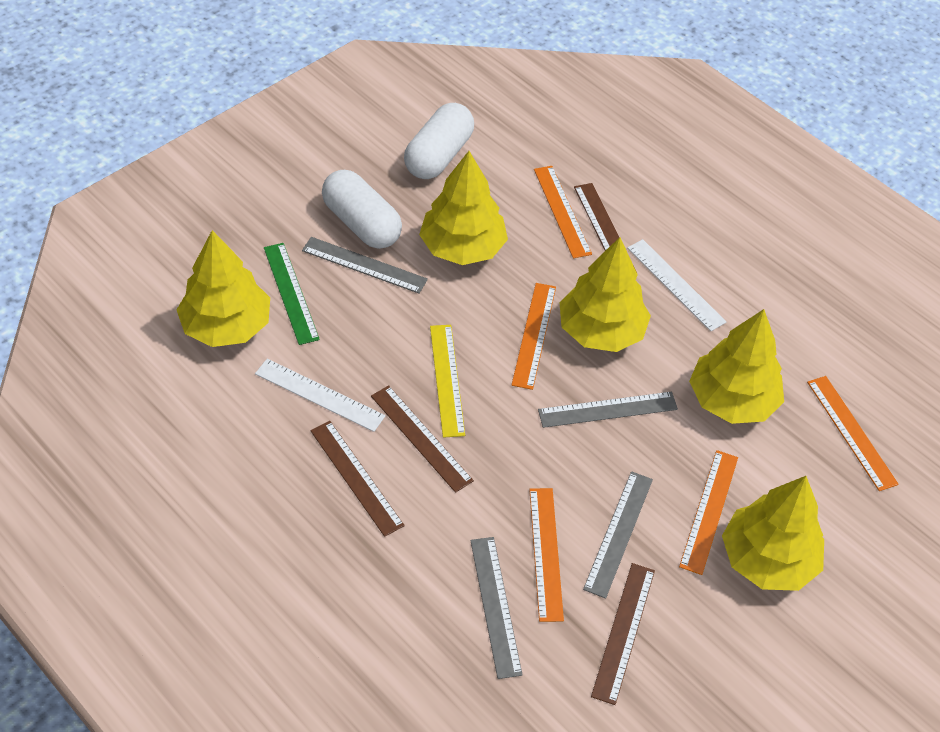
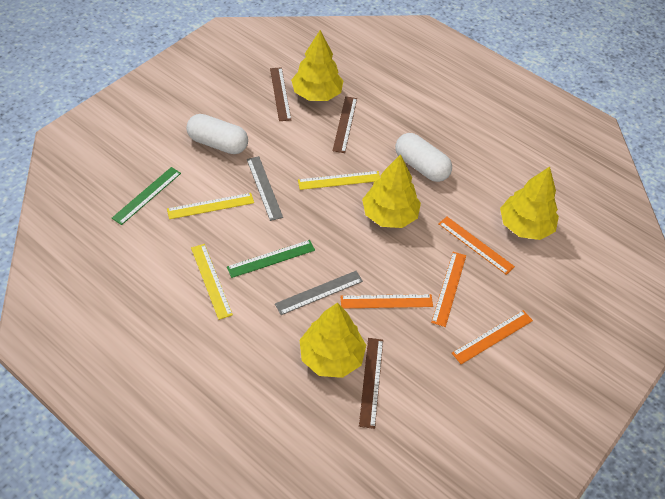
brown ruler: 4 -> 3
green ruler: 1 -> 2
grey ruler: 4 -> 2
orange ruler: 5 -> 4
white ruler: 2 -> 0
yellow ruler: 1 -> 3
yellow tree: 5 -> 4

